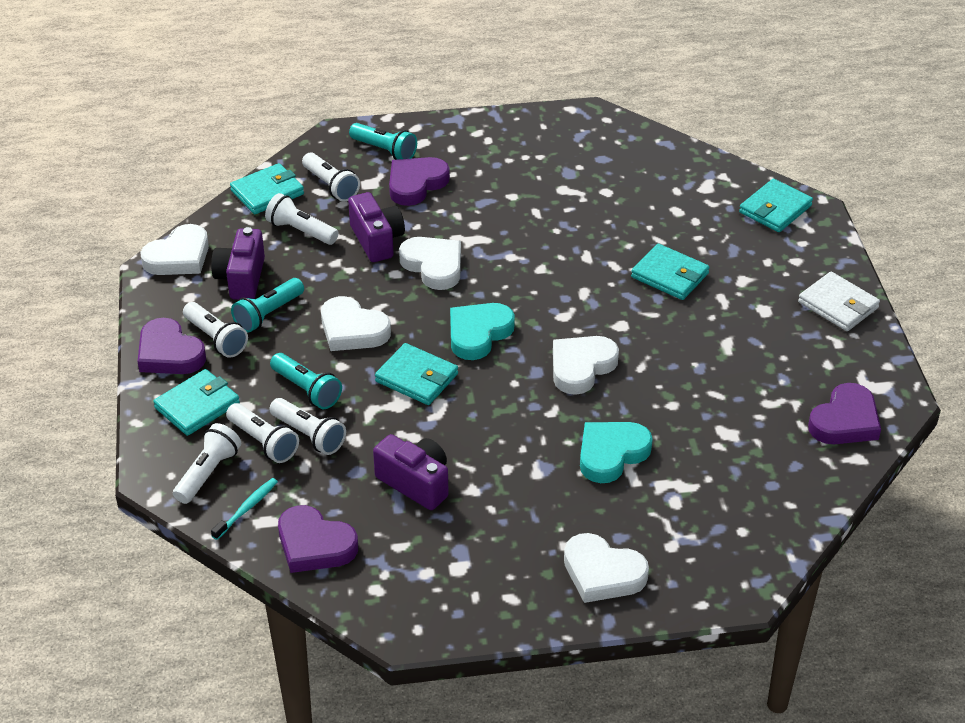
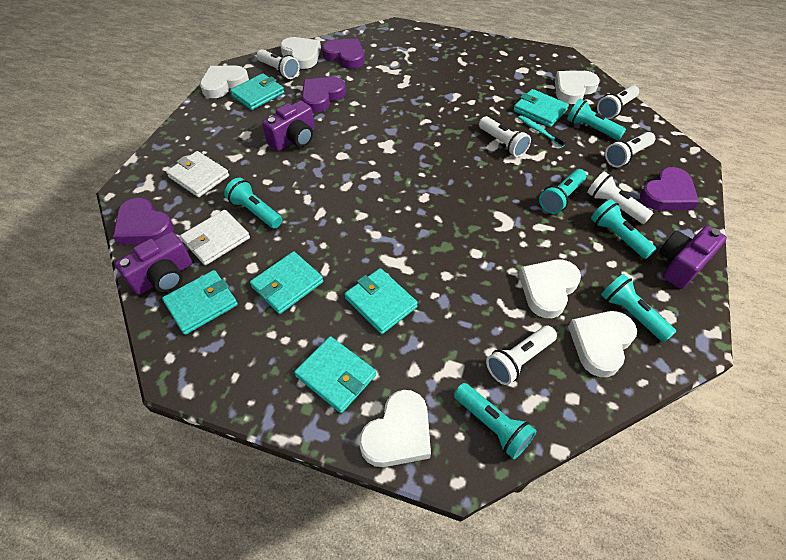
turquoise flashlight: 3 -> 6
turquoise heart: 2 -> 0
turquoise wallet: 5 -> 6
white heart: 5 -> 6
white wallet: 1 -> 2

